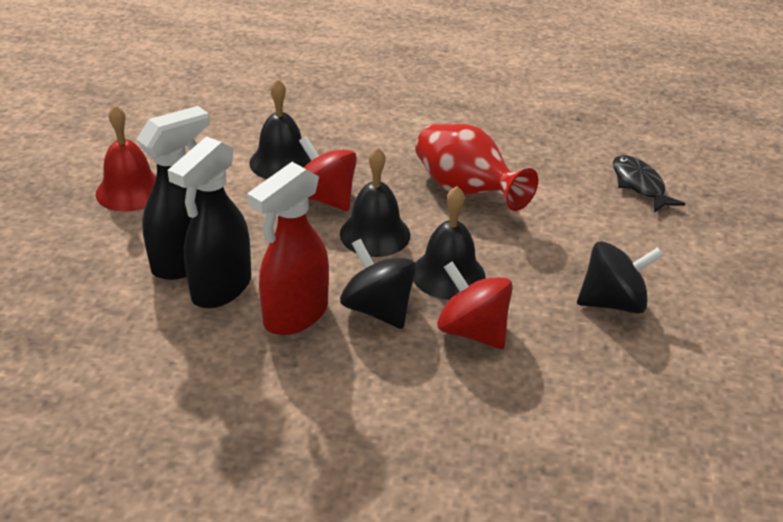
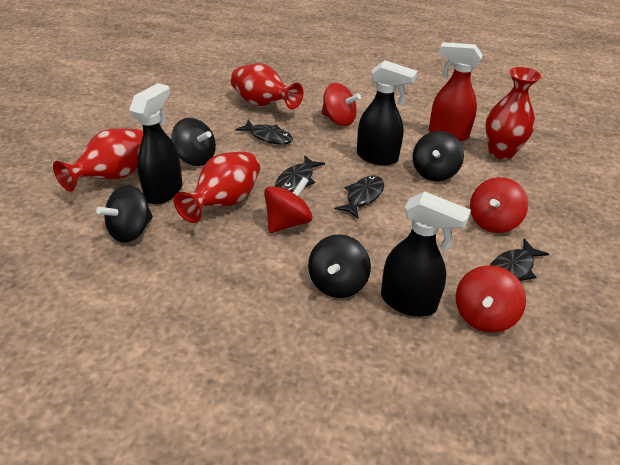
black bell: 3 -> 0
black fish: 1 -> 4
black spinning top: 2 -> 4
black spray bottle: 2 -> 3
red bell: 1 -> 0
red spinning top: 2 -> 4
red vase: 1 -> 4

